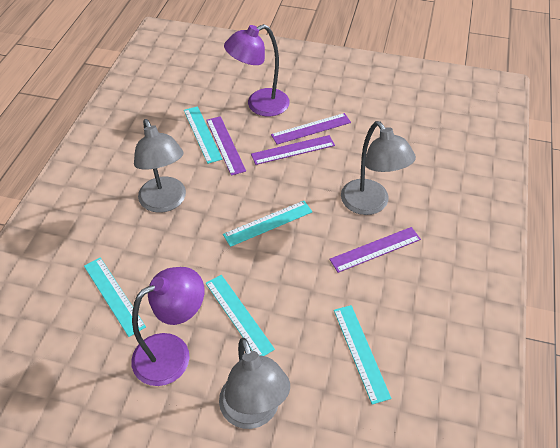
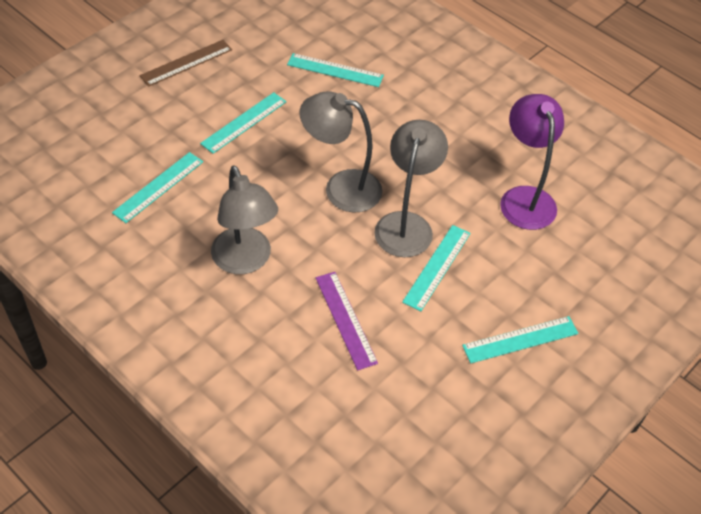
brown ruler: 0 -> 1
purple lamp: 2 -> 1
purple ruler: 4 -> 1

